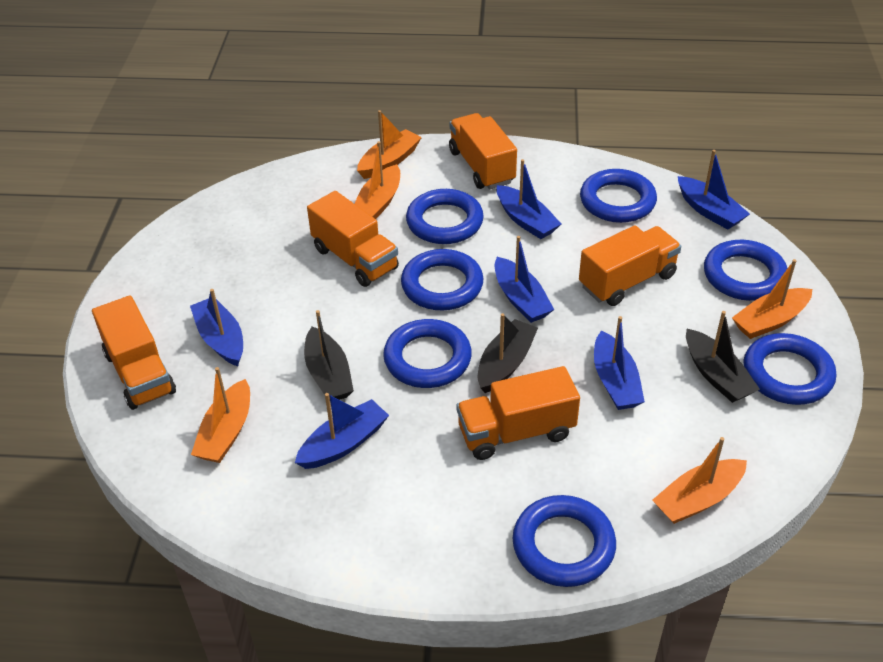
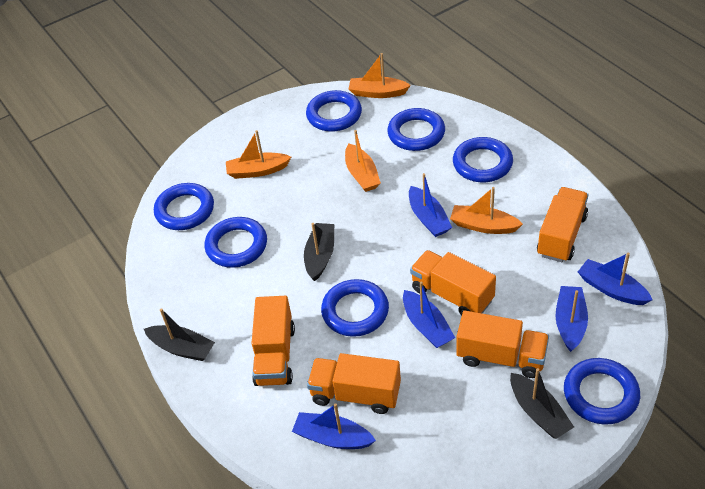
blue boat: 6 -> 5
orange boat: 5 -> 4

